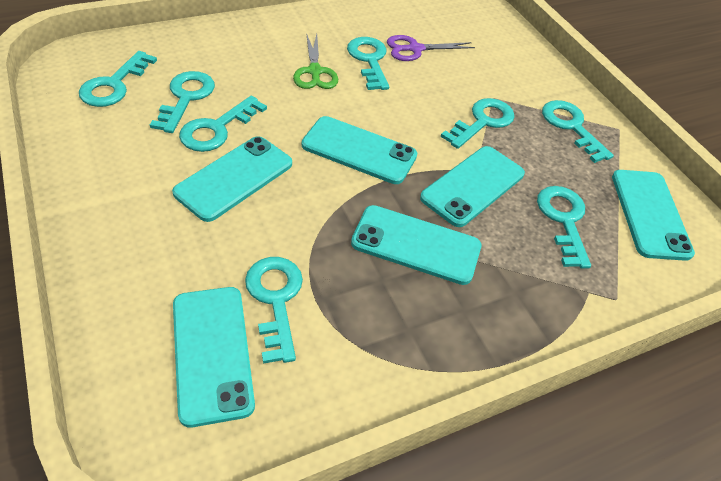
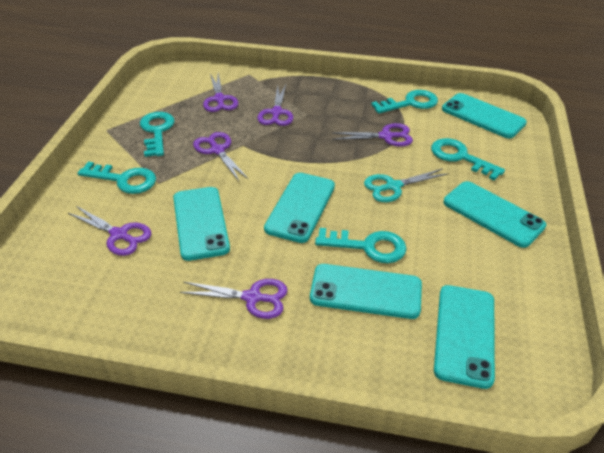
green scissors: 1 -> 0
purple scissors: 1 -> 6
turquoise key: 8 -> 5
turquoise scissors: 0 -> 1

